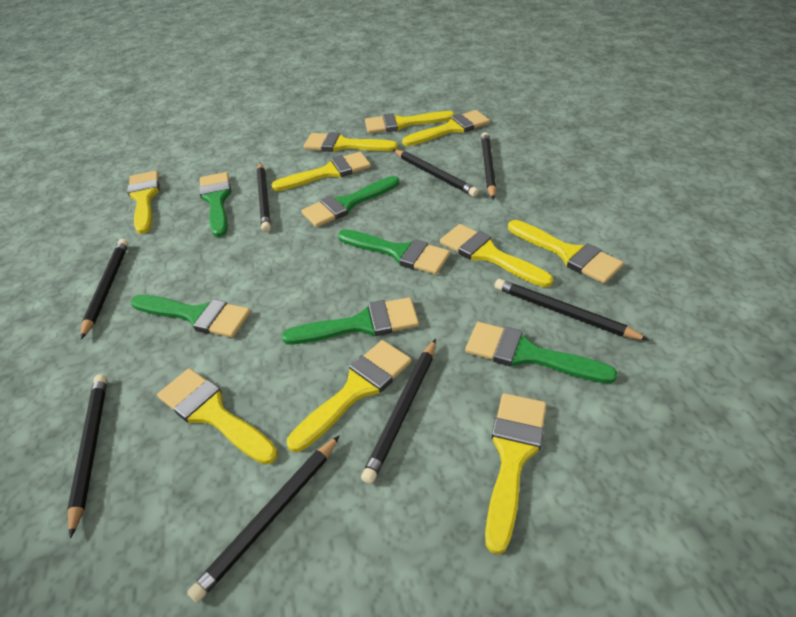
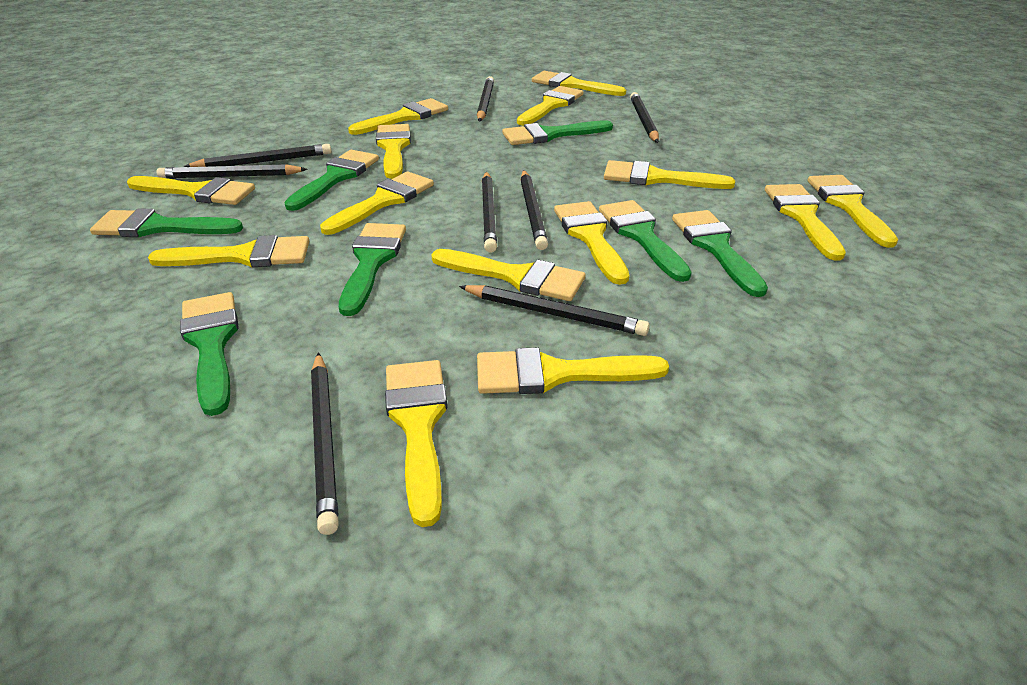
green brush: 6 -> 7
yellow brush: 10 -> 14

